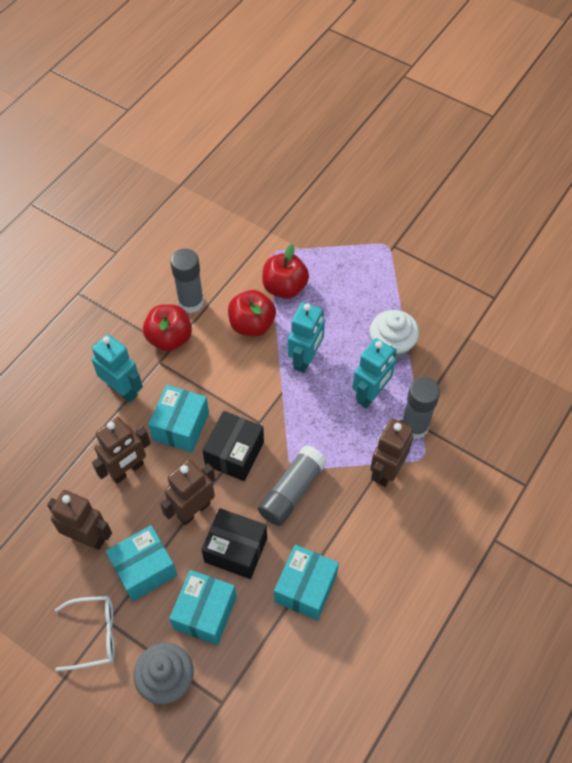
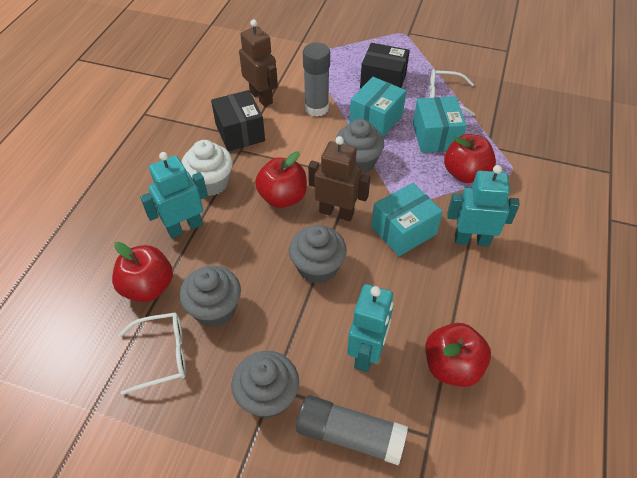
brown robot: 4 -> 2
grey cupcake: 1 -> 4
grey glue stick: 3 -> 2
red apple: 3 -> 4
turquoise box: 4 -> 3
white glasses: 1 -> 2

